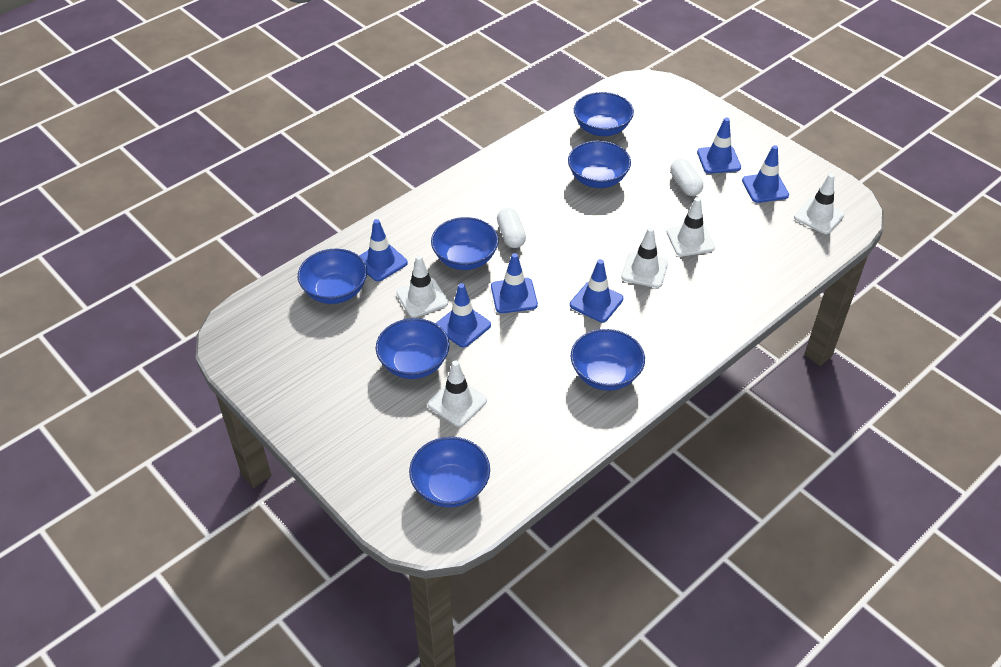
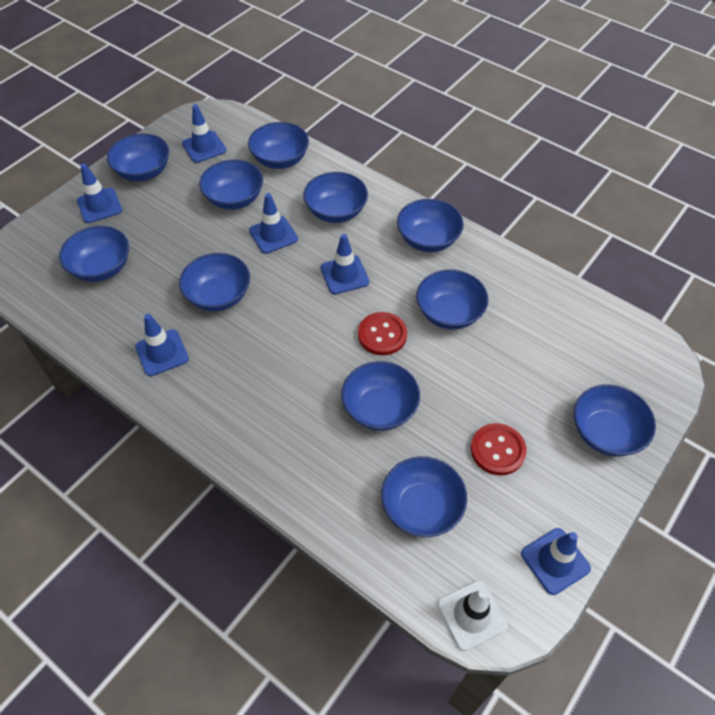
blue bowl: 7 -> 11
red button: 0 -> 2
white capsule: 2 -> 0
white traffic cone: 5 -> 1

